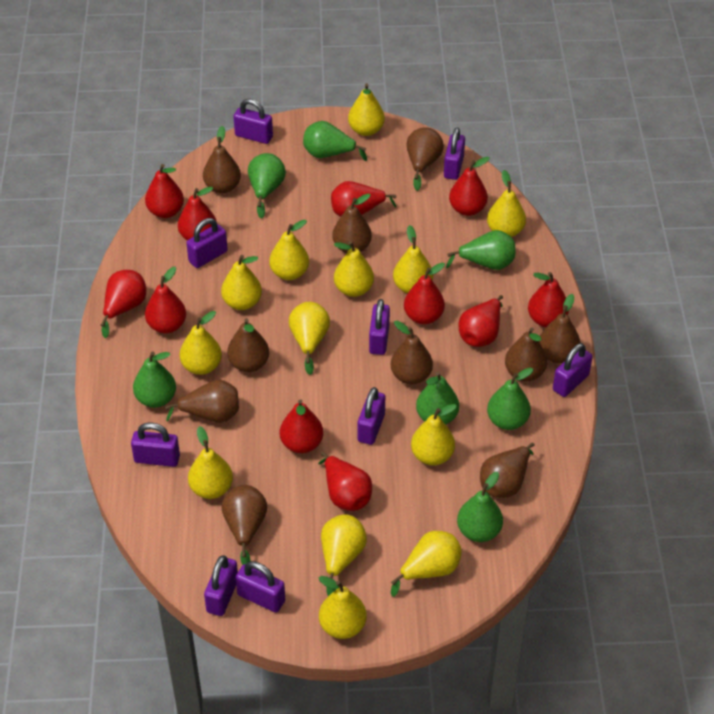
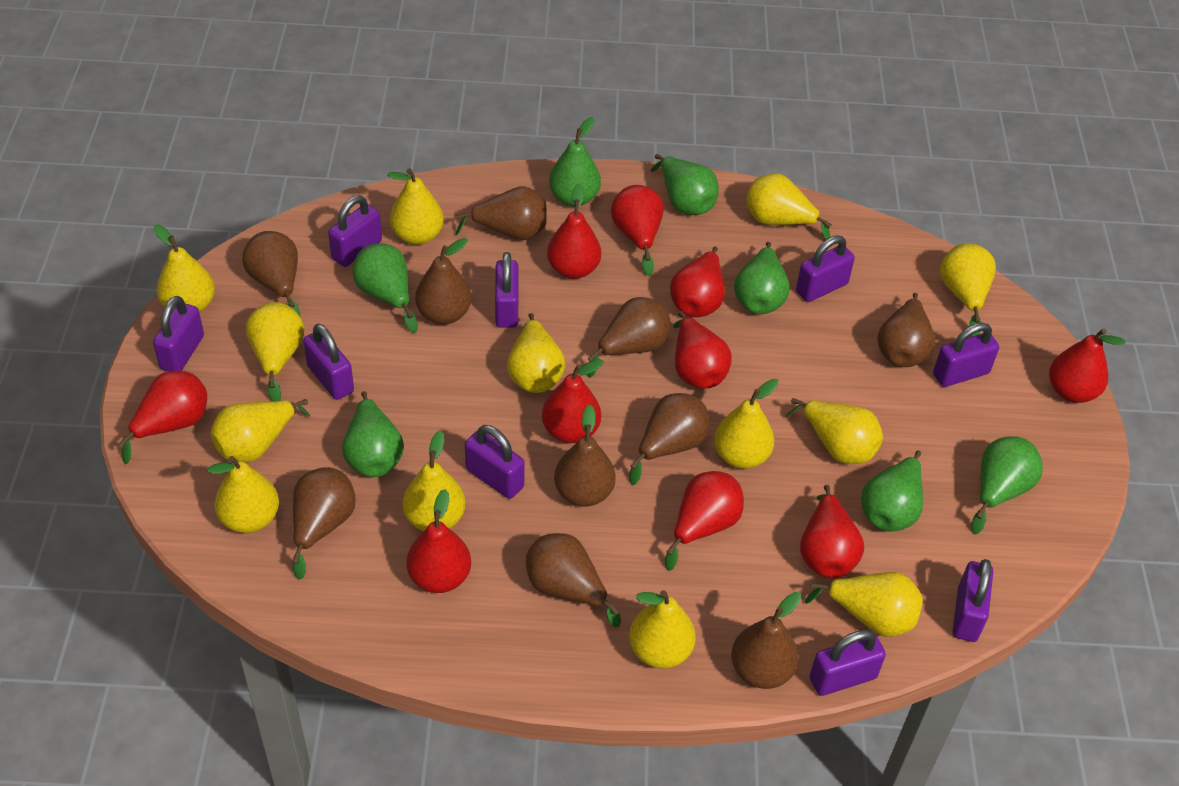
red pear: 11 -> 10

